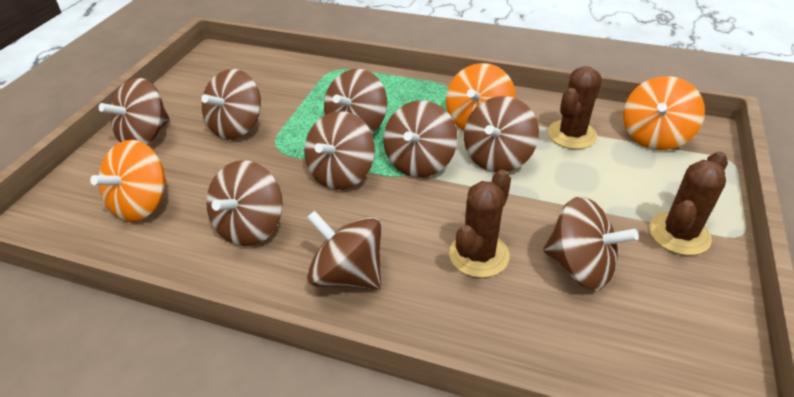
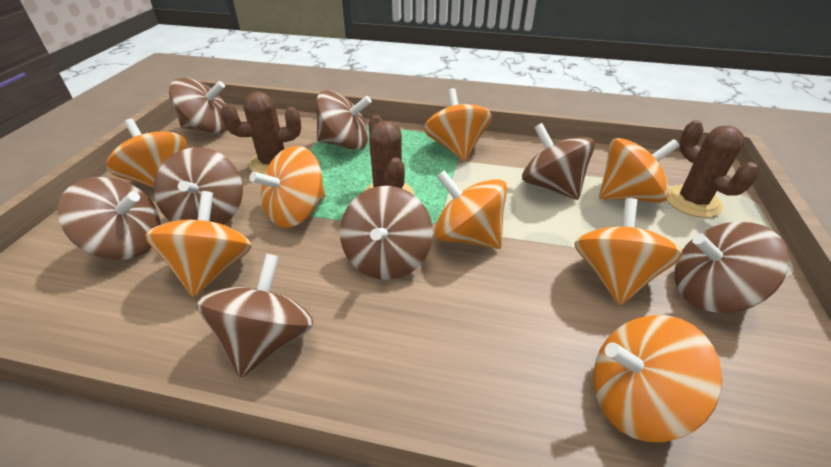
brown spinning top: 9 -> 8
orange spinning top: 3 -> 8

